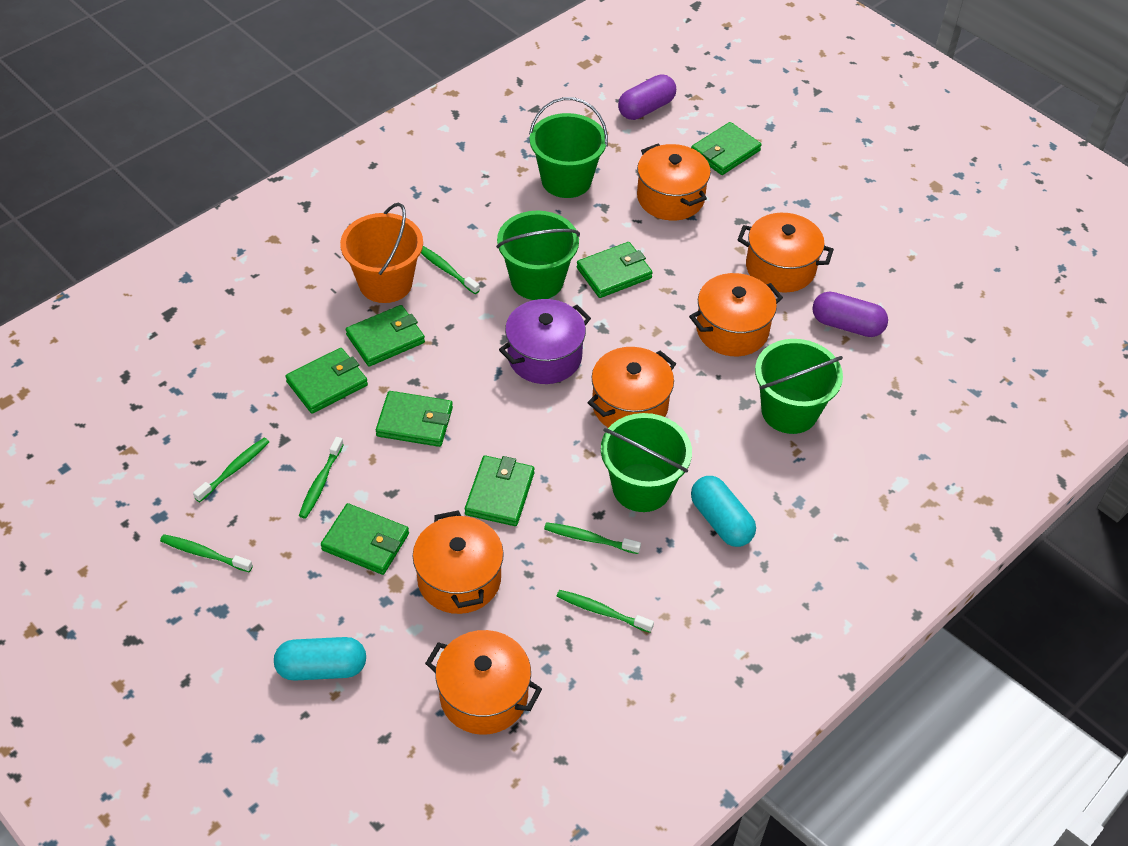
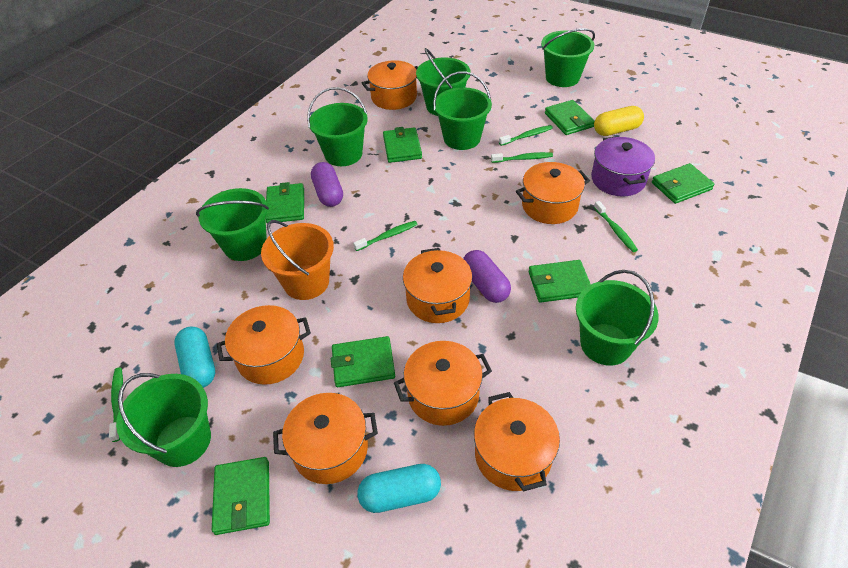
green bucket: 4 -> 7
green toothbrush: 6 -> 5
orange pot: 6 -> 7
yellow capsule: 0 -> 1

